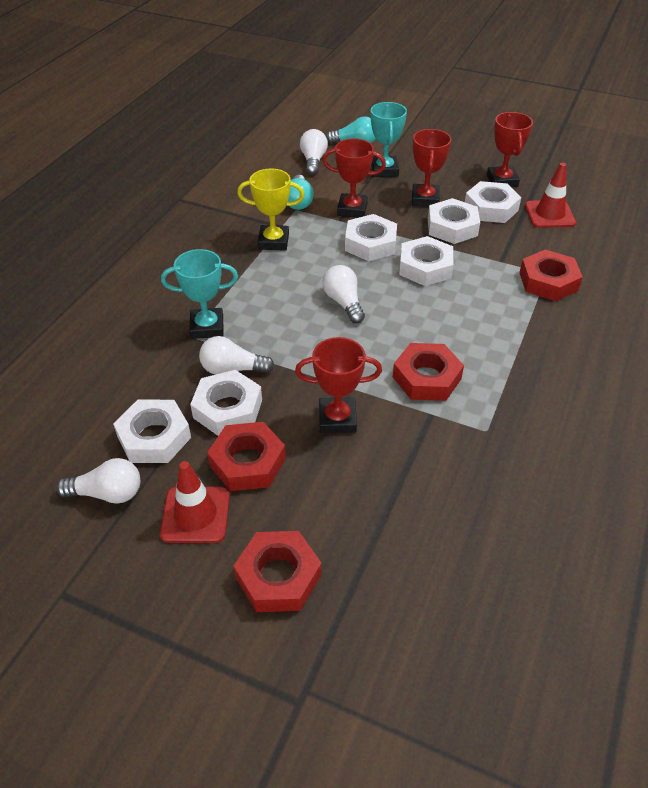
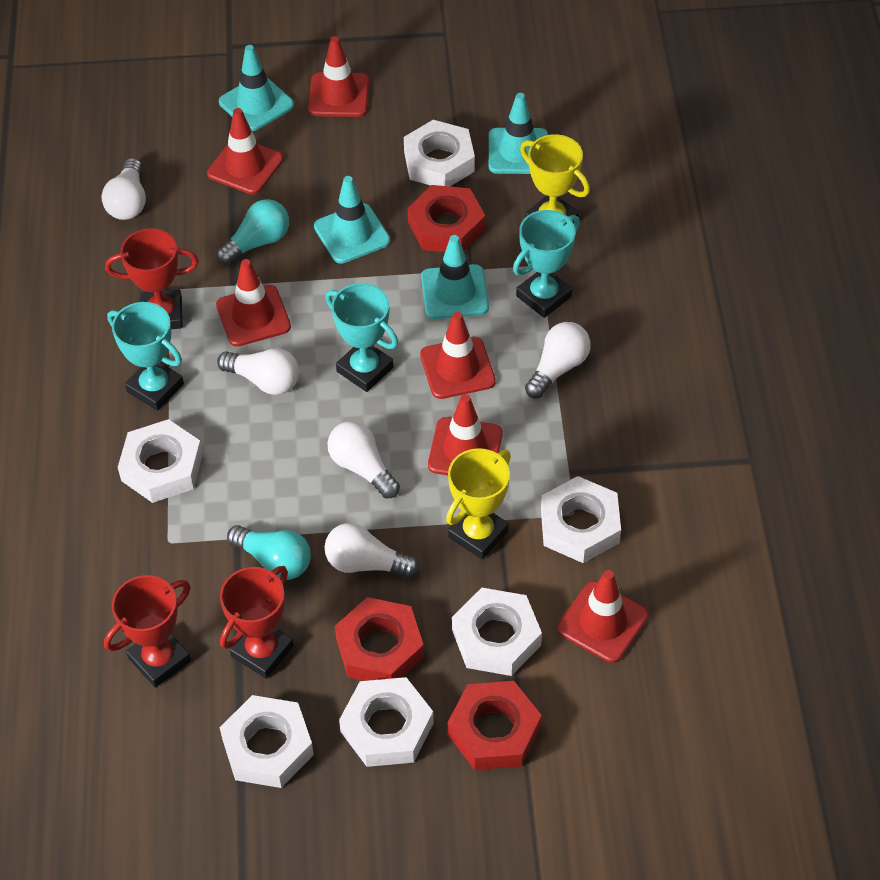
red nut: 4 -> 3
red traffic cone: 2 -> 6
red trophy: 4 -> 3
turquoise traffic cone: 0 -> 4
turquoise trophy: 2 -> 3
white light bulb: 4 -> 5
yellow trophy: 1 -> 2

